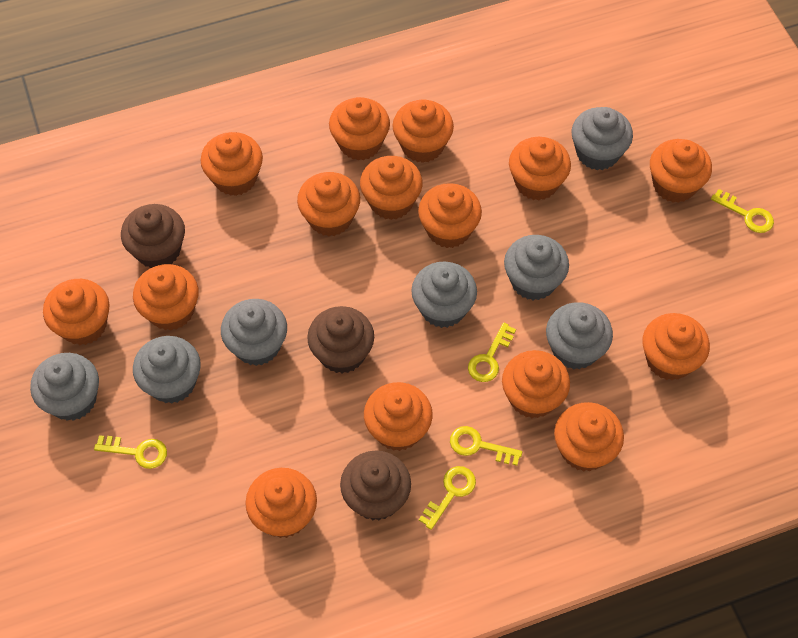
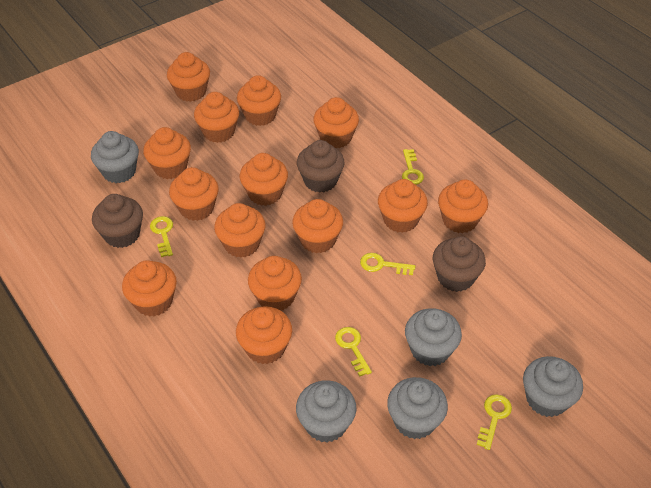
grey cupcake: 7 -> 5
orange cupcake: 15 -> 14

